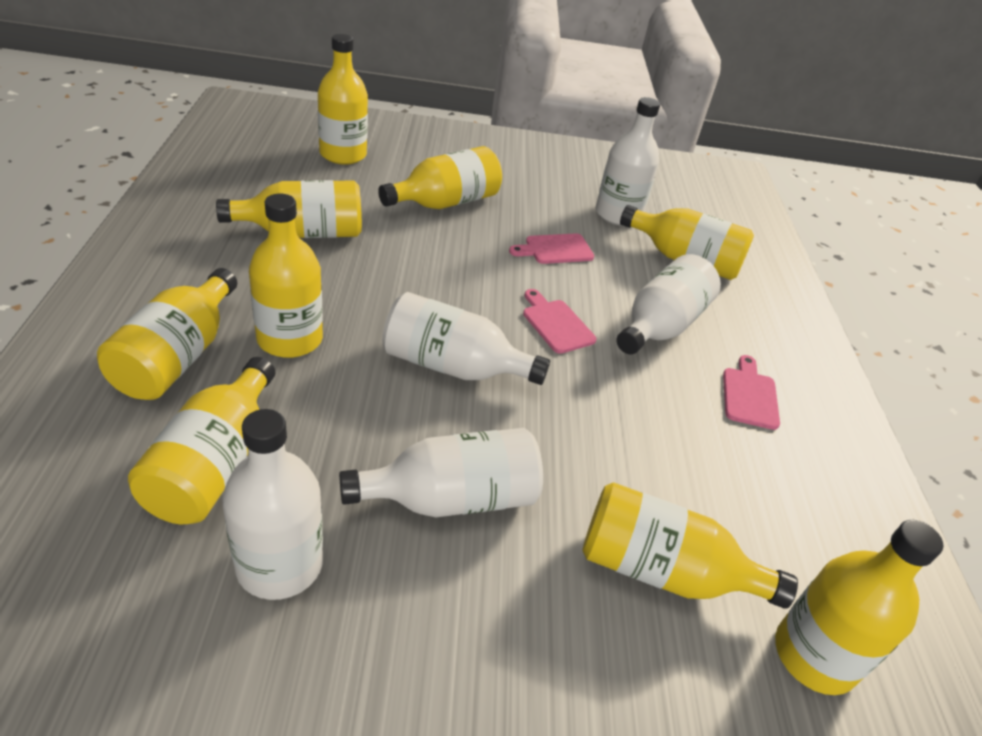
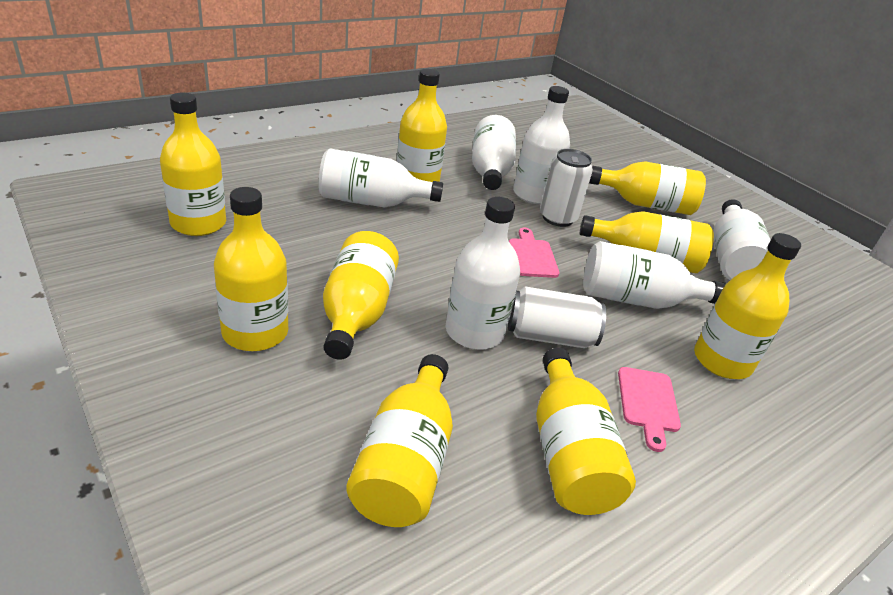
pink cutting board: 3 -> 2
white bottle: 5 -> 6
white can: 0 -> 2

